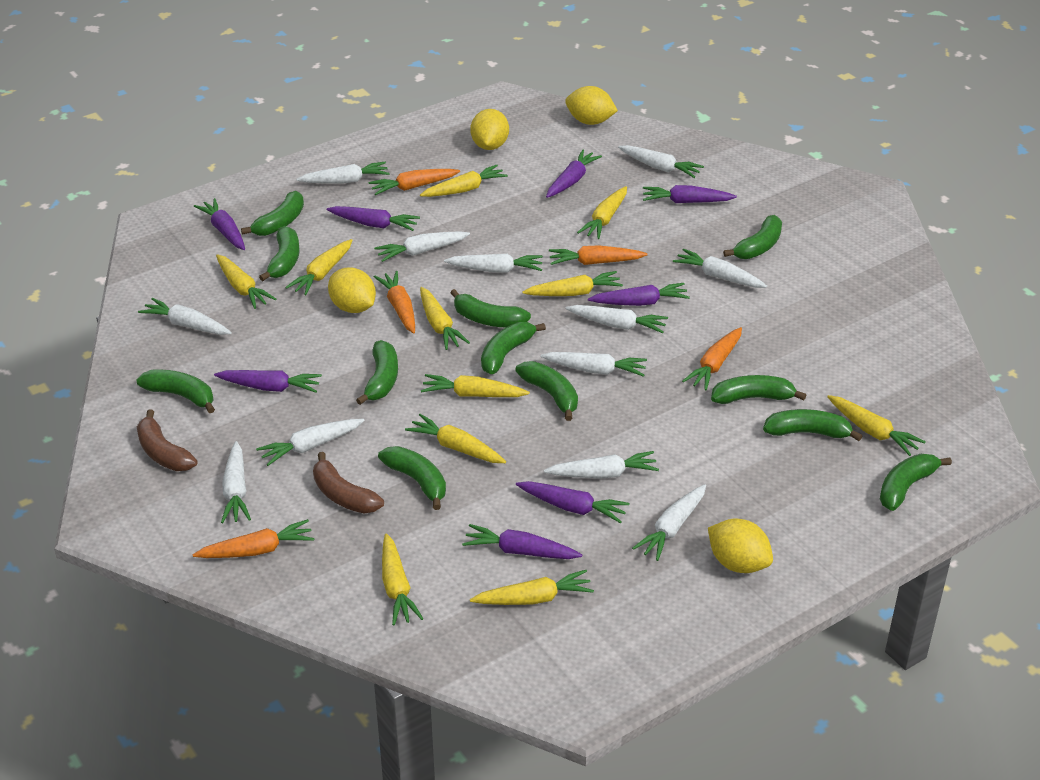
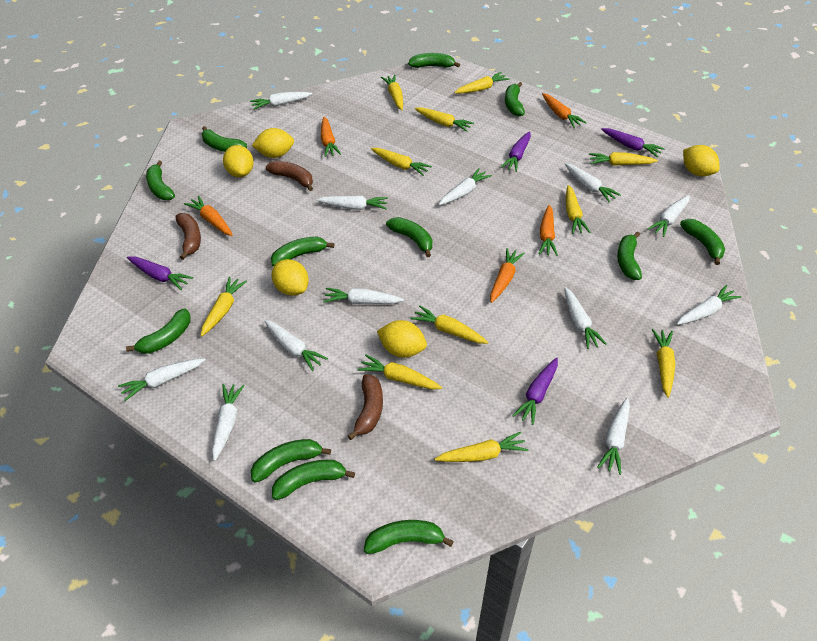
brown banana: 2 -> 3
purple carrot: 8 -> 4
yellow lemon: 4 -> 5

